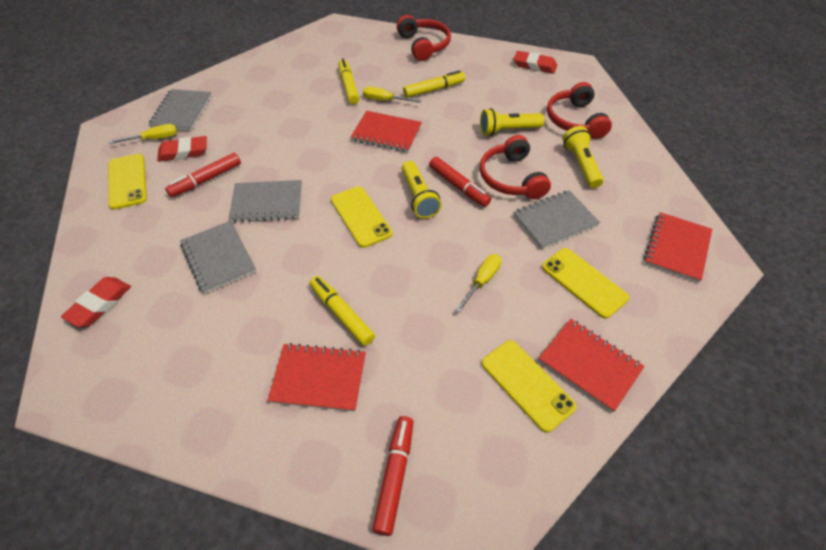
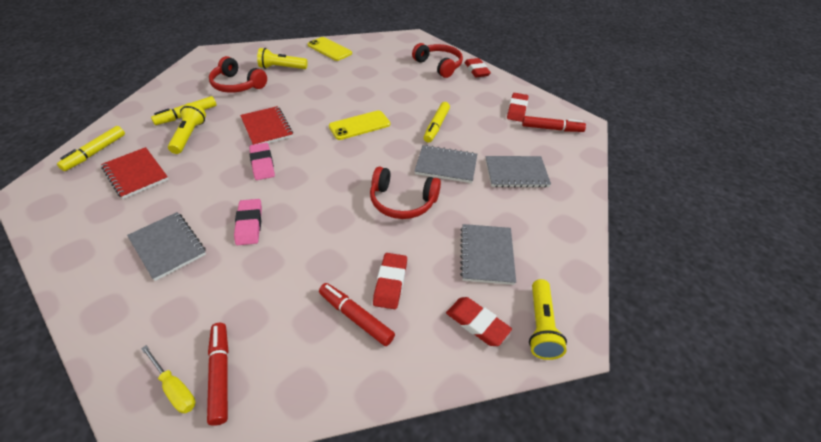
pink eraser: 0 -> 2
red eraser: 3 -> 4
red notebook: 4 -> 2
yellow phone: 4 -> 2
yellow screwdriver: 3 -> 1

